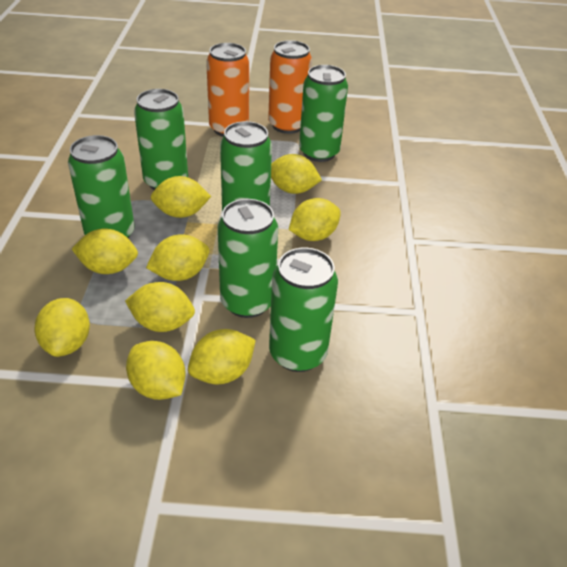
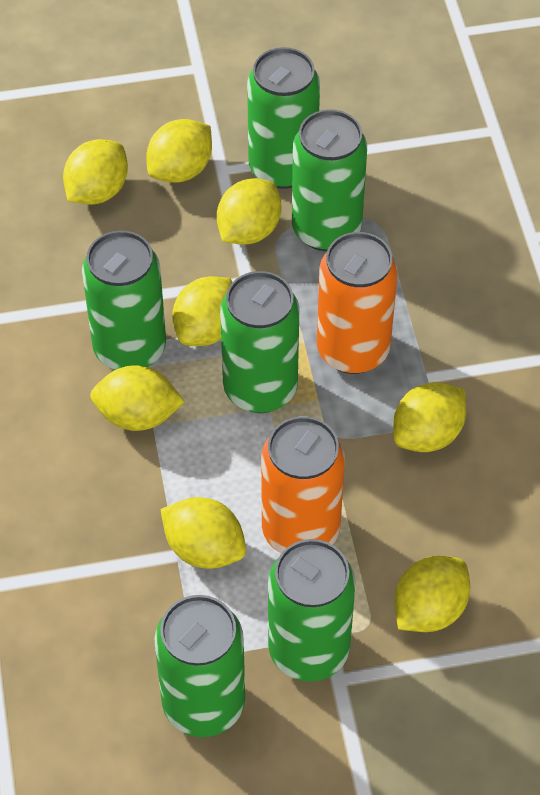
yellow lemon: 9 -> 8

